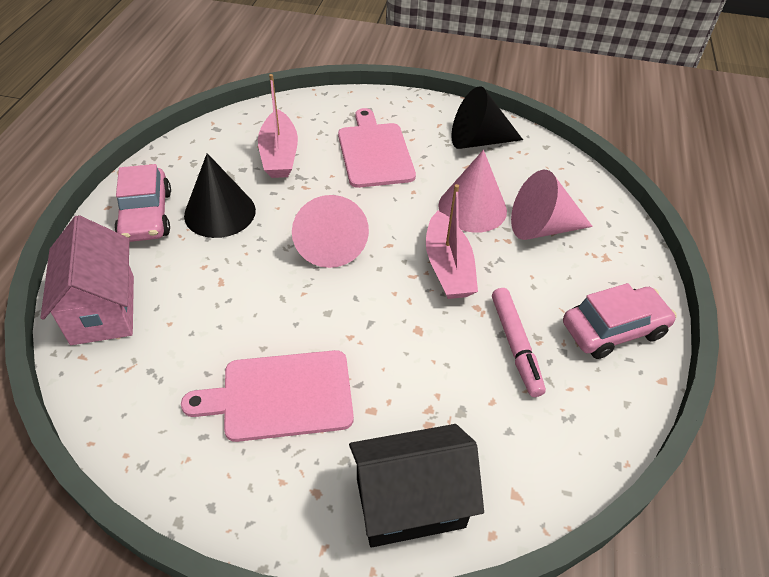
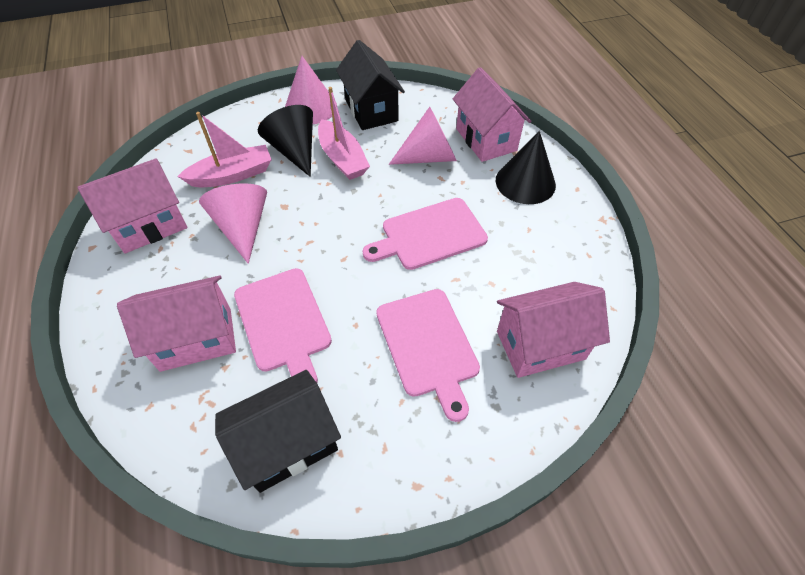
black house: 1 -> 2
pink car: 2 -> 0
pink cutting board: 2 -> 3
pink house: 1 -> 4
pink marker: 1 -> 0

